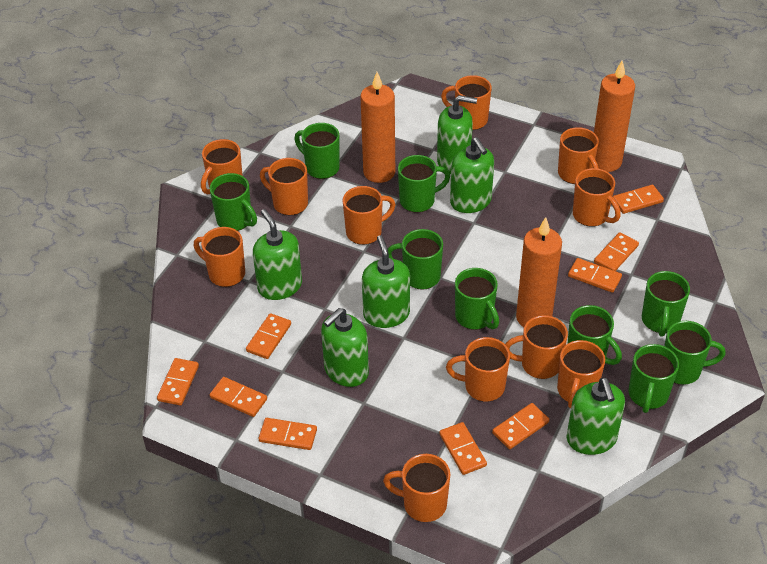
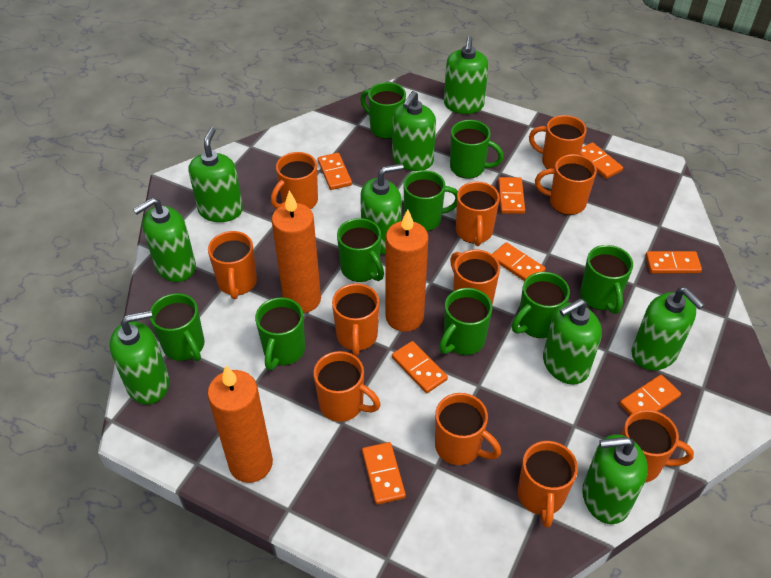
green soap dispenser: 6 -> 9
orange domino: 9 -> 8

